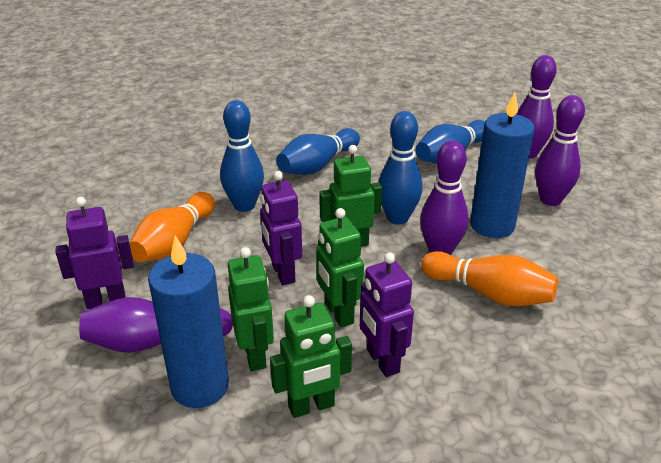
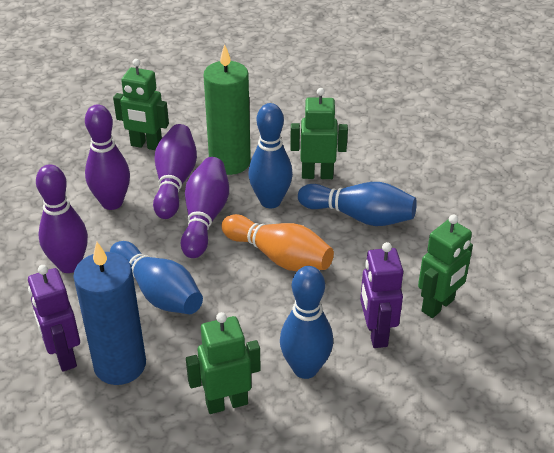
blue candle: 2 -> 1
green candle: 0 -> 1
orange bowling pin: 2 -> 1
purple robot: 3 -> 2

